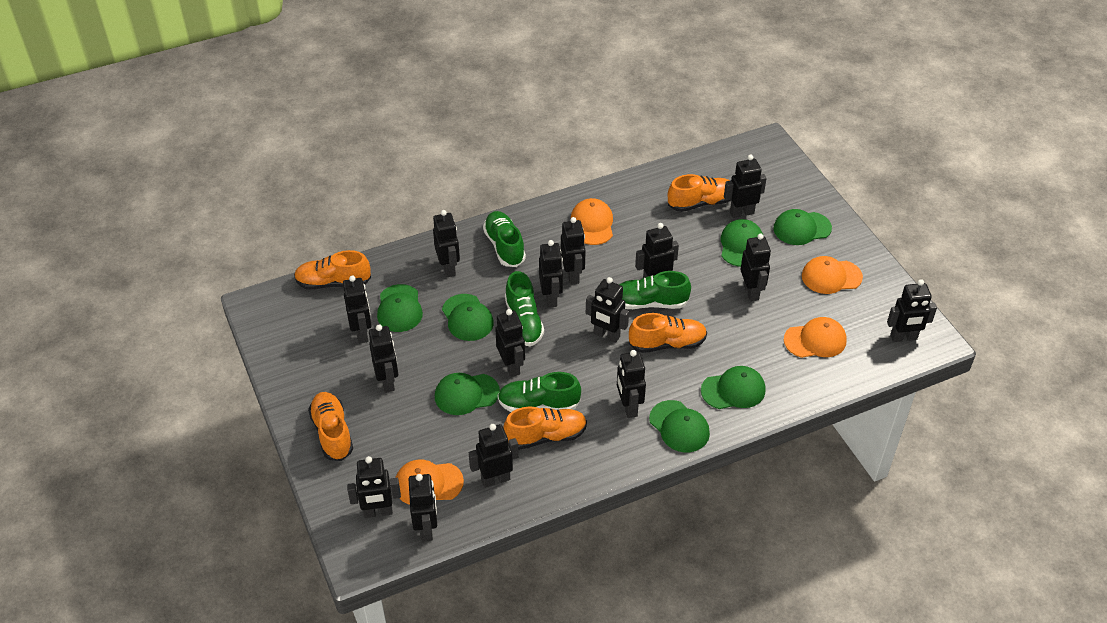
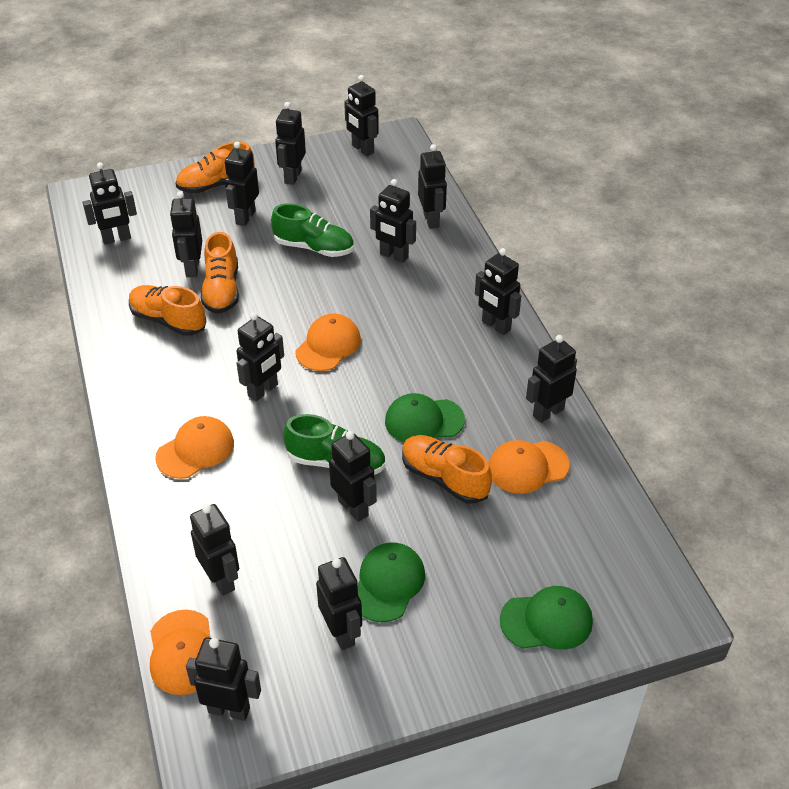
black robot: 15 -> 14
green cap: 7 -> 3
green shoe: 4 -> 2
orange shoe: 5 -> 4

